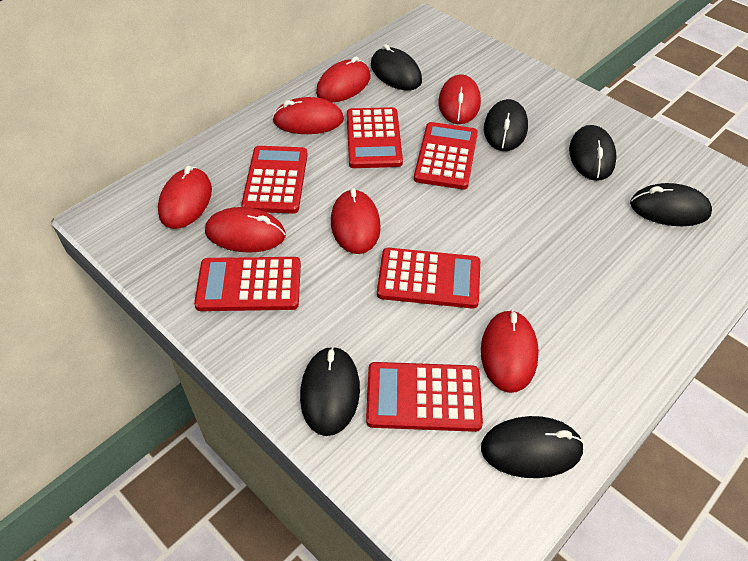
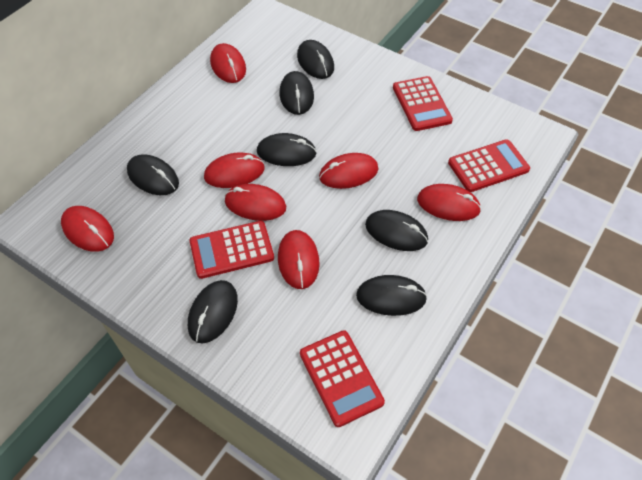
black mouse: 6 -> 7
red calculator: 6 -> 4

